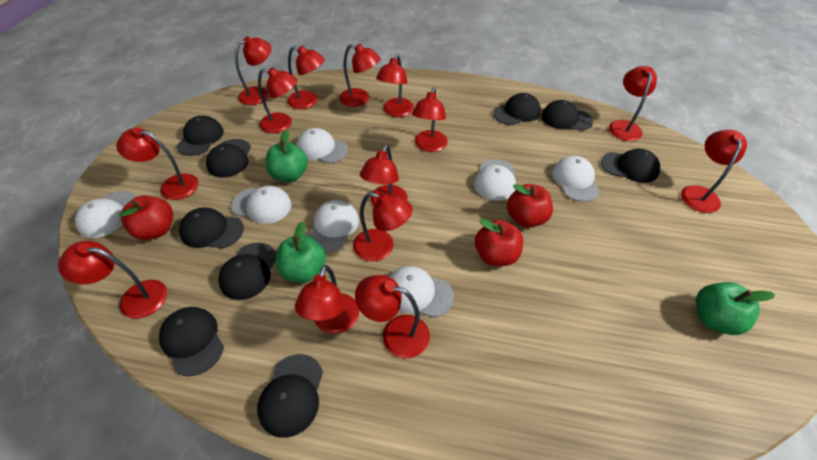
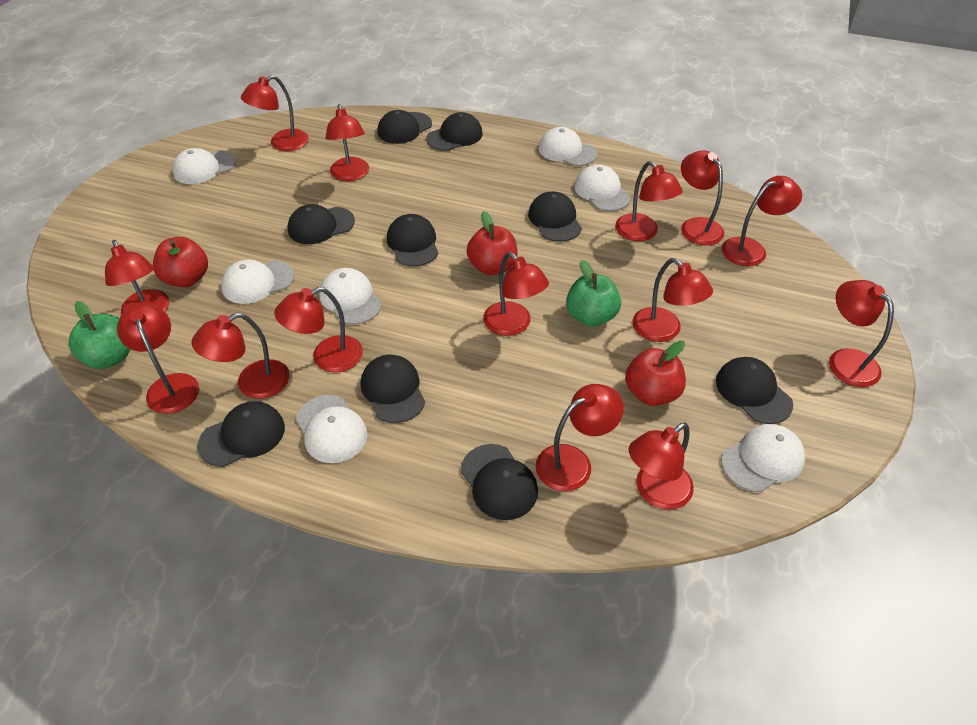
green apple: 3 -> 2

